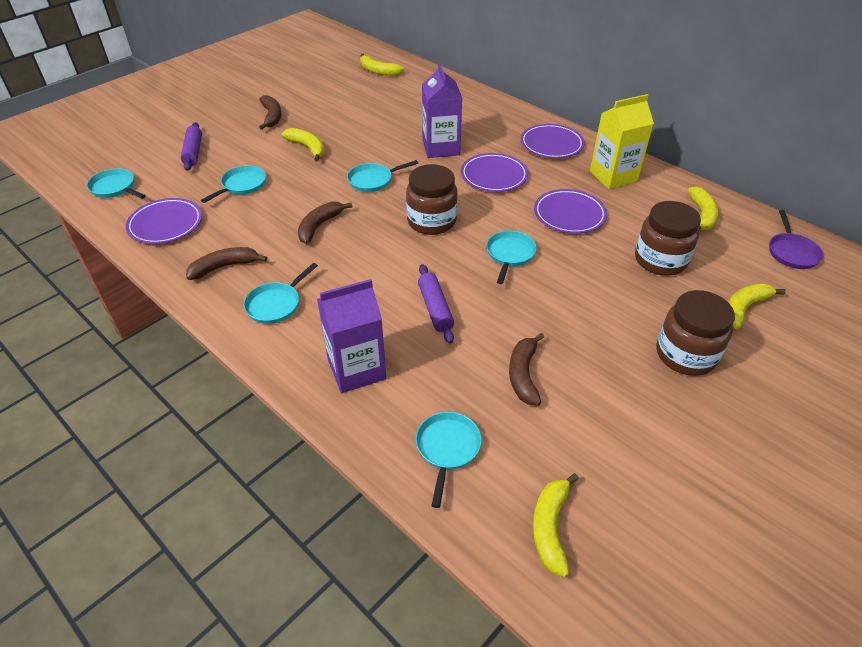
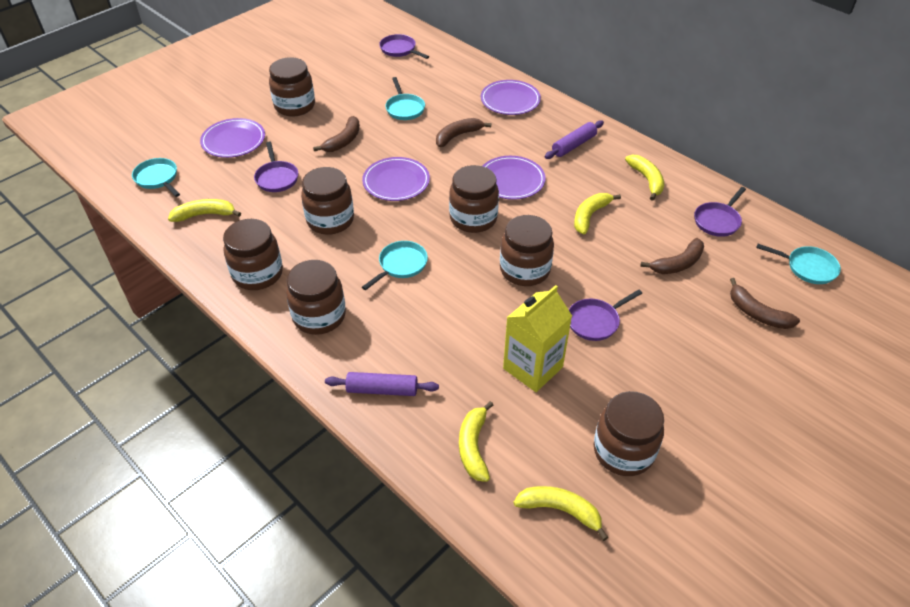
brown jar: 3 -> 7
purple carton: 2 -> 0
purple pan: 1 -> 4
turquoise pan: 6 -> 4

